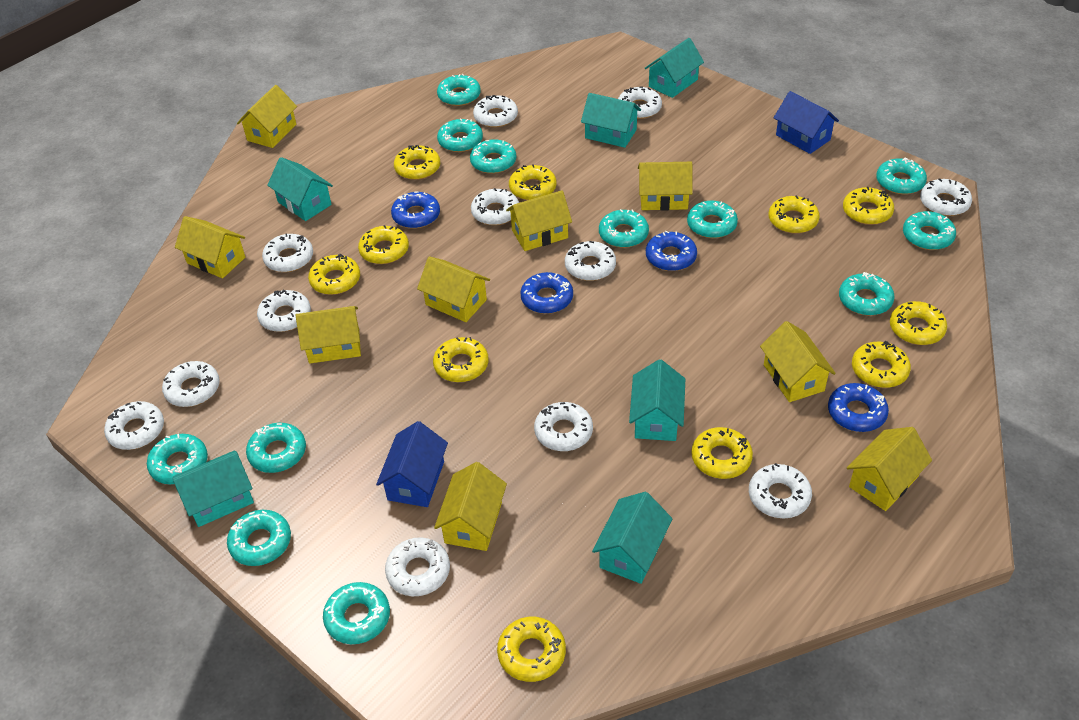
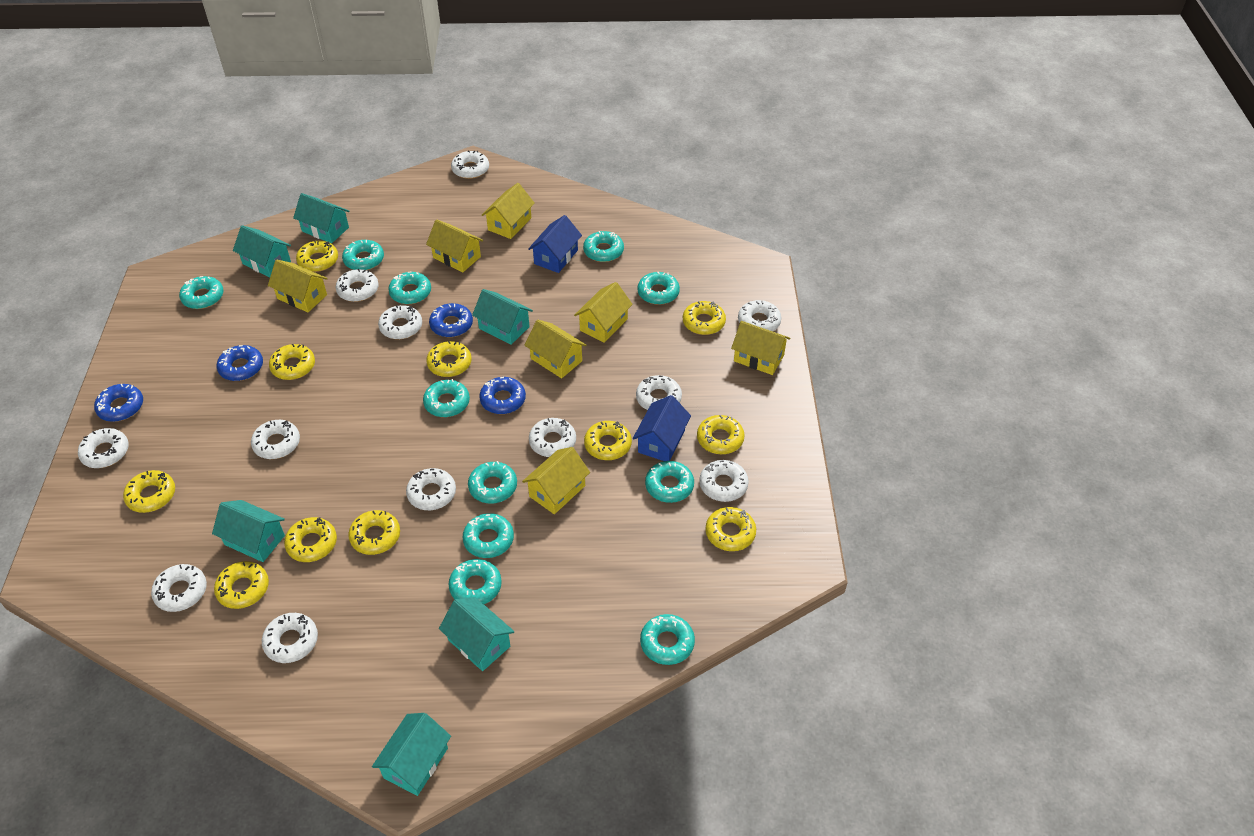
turquoise donut: 12 -> 11
yellow house: 9 -> 7

